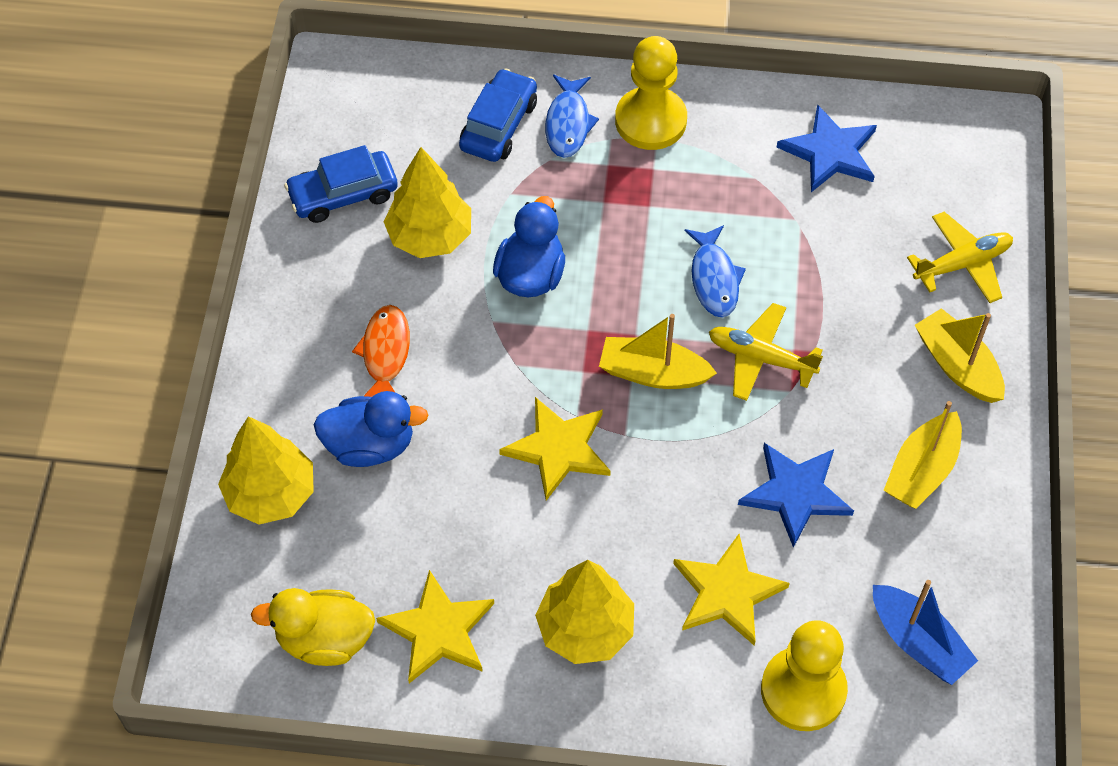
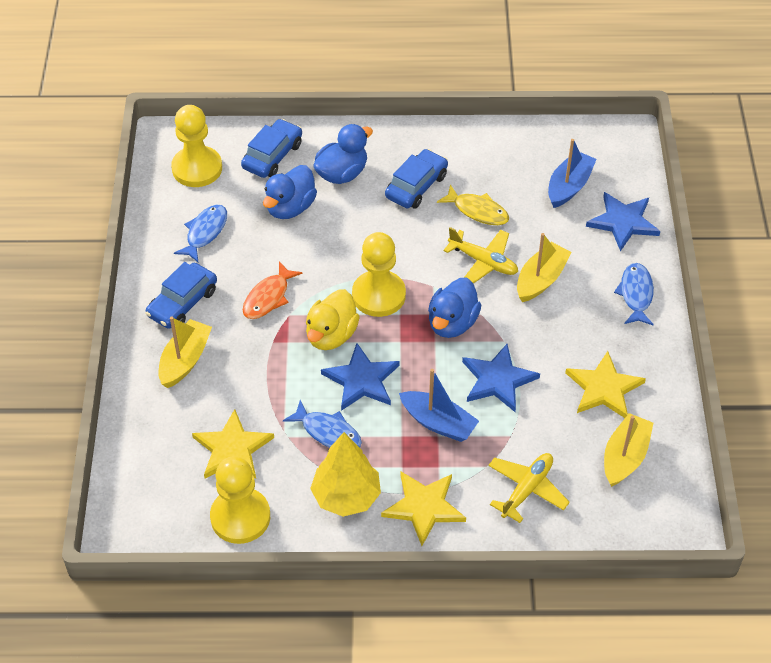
blue boat: 1 -> 2
blue car: 2 -> 3
blue duck: 2 -> 3
blue fish: 2 -> 3
blue star: 2 -> 3
yellow fish: 0 -> 1
yellow pawn: 2 -> 3
yellow tree: 3 -> 1

